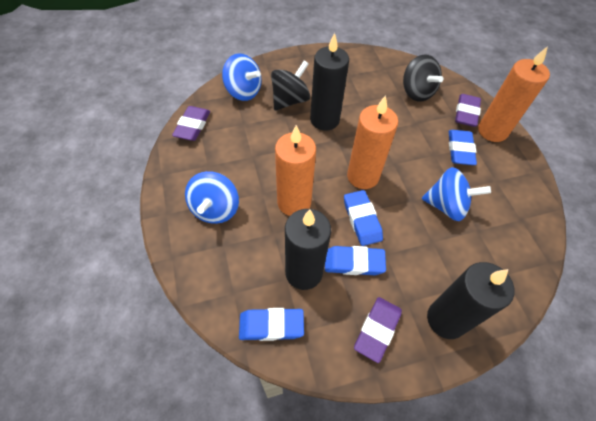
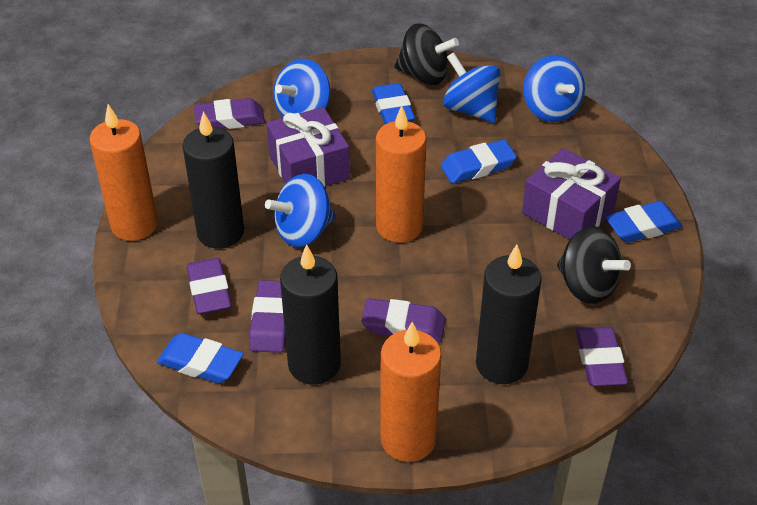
blue spinning top: 3 -> 4
purple eraser: 3 -> 5
purple gift: 0 -> 2

